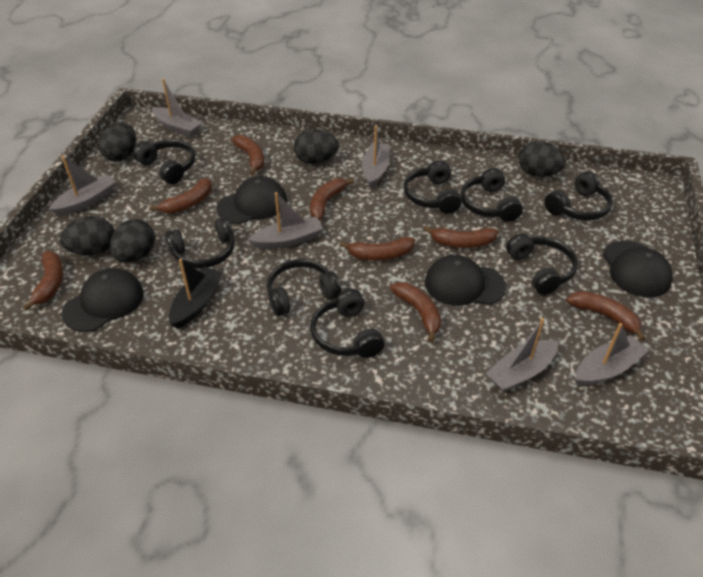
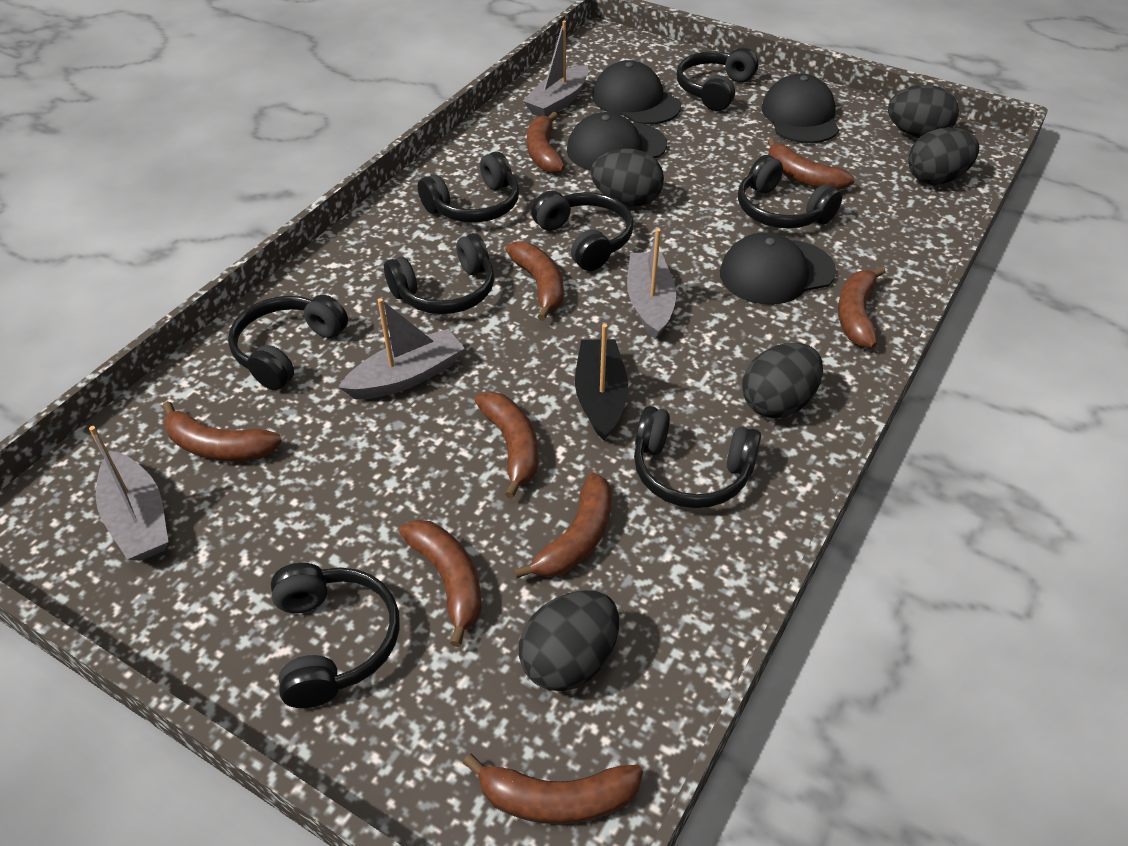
brown banana: 8 -> 9
grey boat: 6 -> 4

